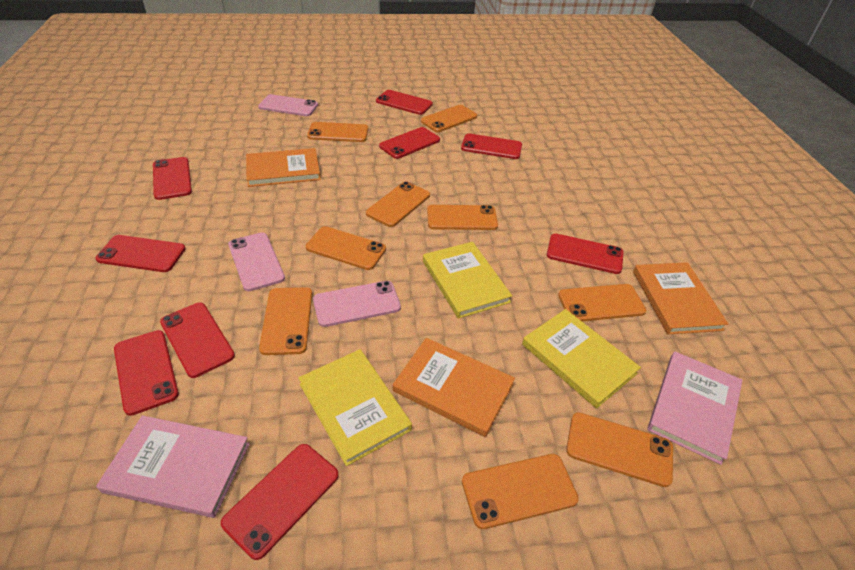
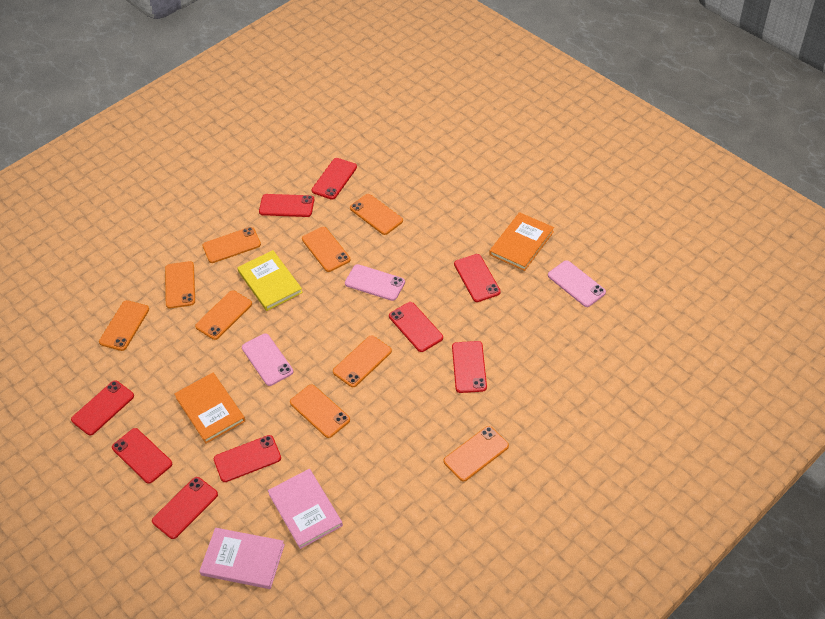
orange book: 3 -> 2
yellow book: 3 -> 1

